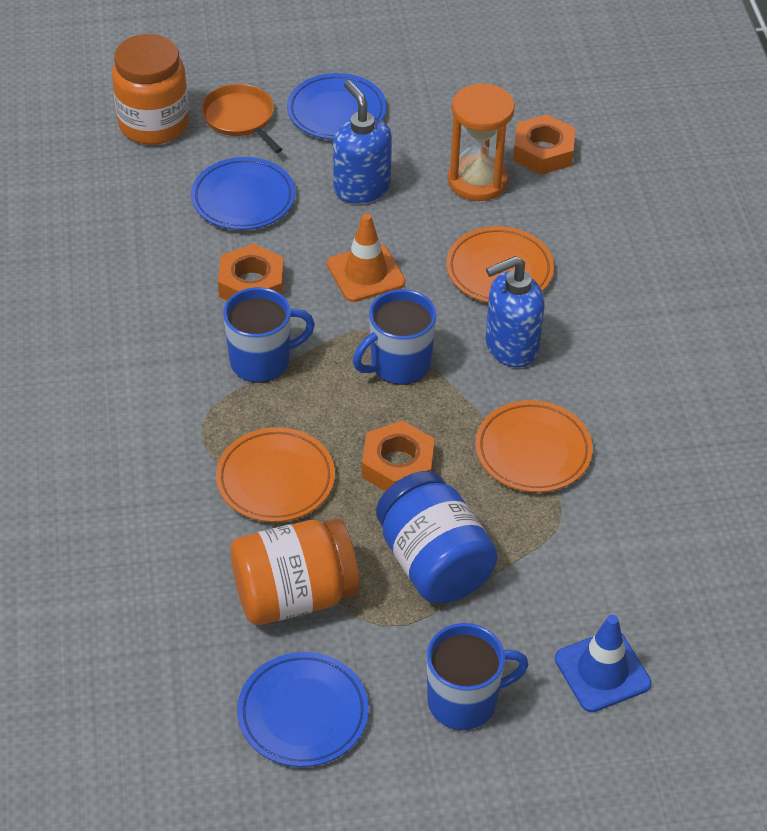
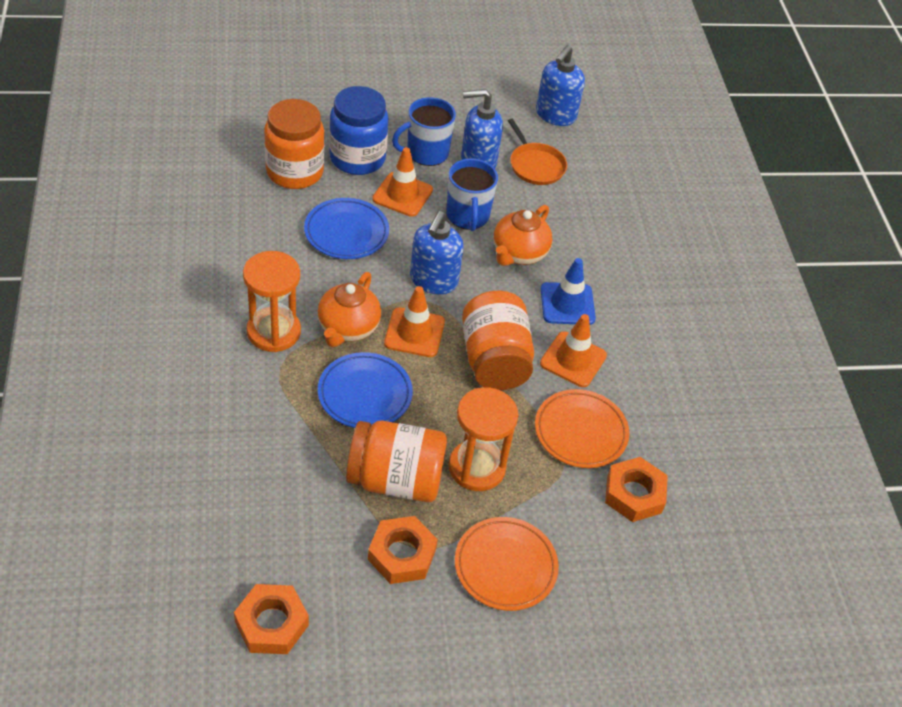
blue mug: 3 -> 2
blue plate: 3 -> 2
blue soap dispenser: 2 -> 3
orange hourglass: 1 -> 2
orange jar: 2 -> 3
orange plate: 3 -> 2
orange teapot: 0 -> 2
orange traffic cone: 1 -> 3

